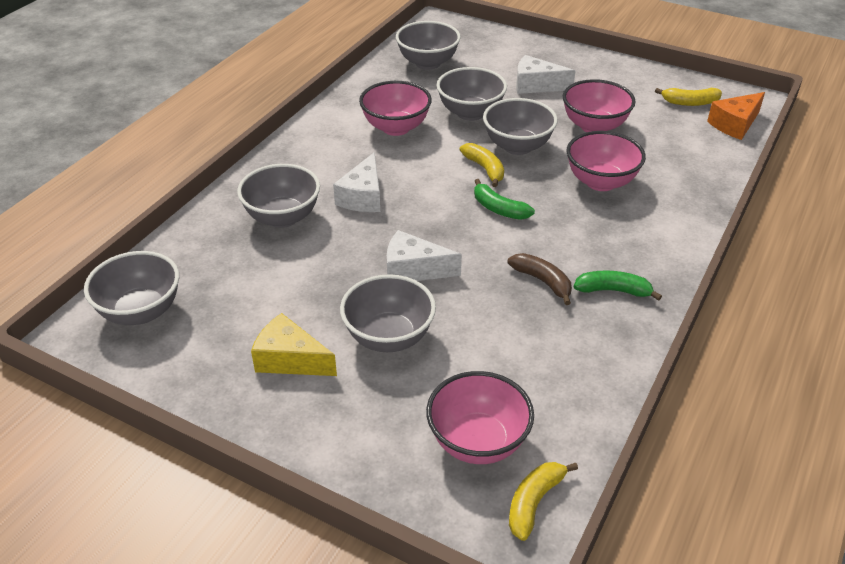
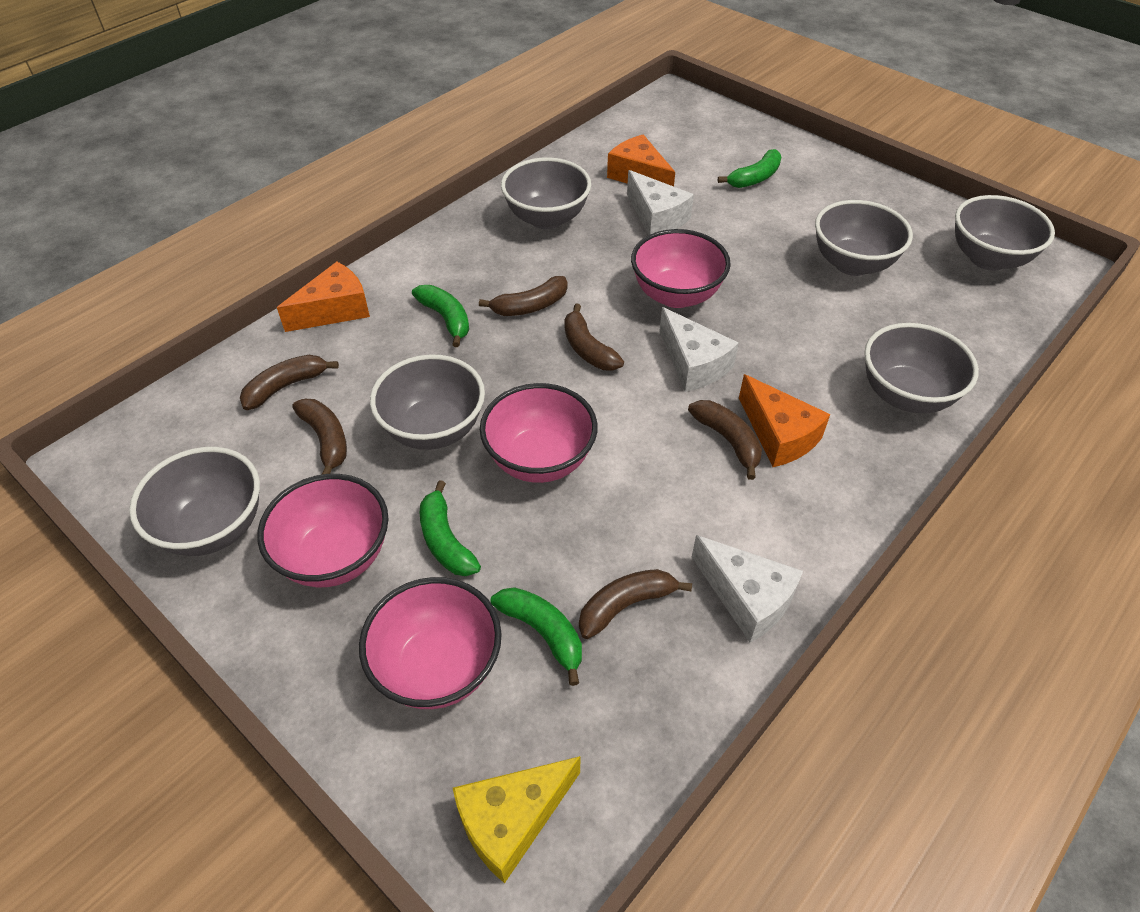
brown banana: 1 -> 6
green banana: 2 -> 4
orange cheese: 1 -> 3
yellow banana: 3 -> 0

